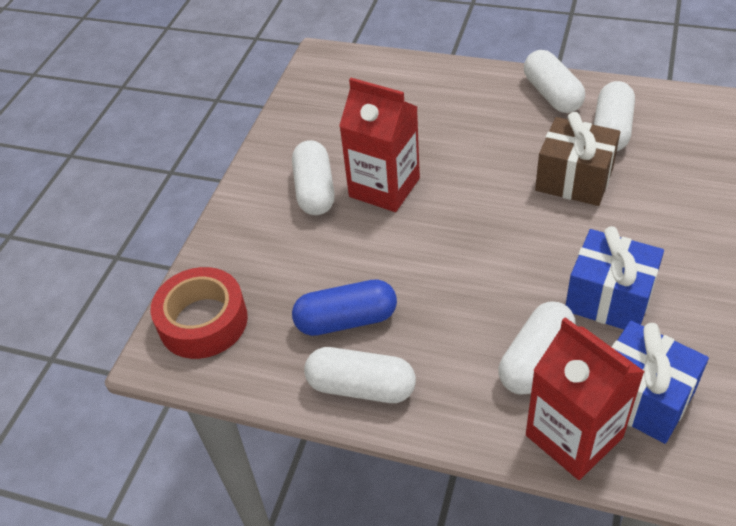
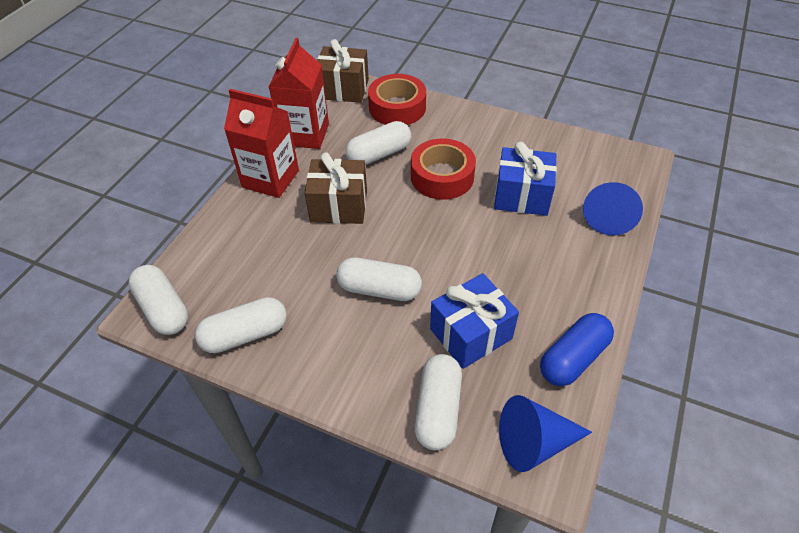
blue cone: 0 -> 2
brown gift: 1 -> 2
red tape: 1 -> 2

